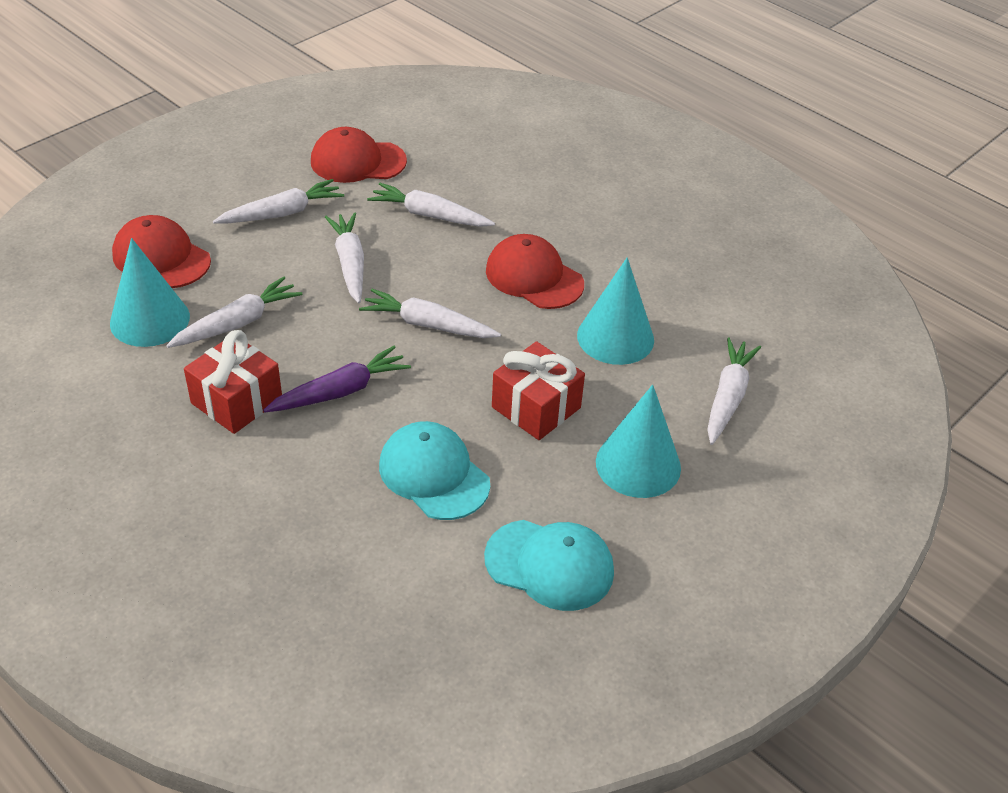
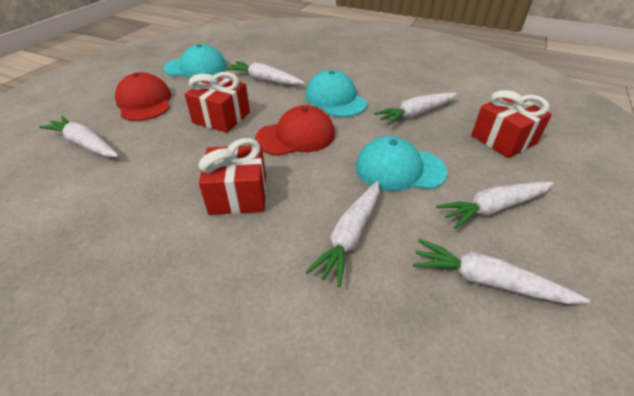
purple carrot: 1 -> 0
red cap: 3 -> 2
red gift: 2 -> 3
turquoise cap: 2 -> 3
turquoise cone: 3 -> 0

